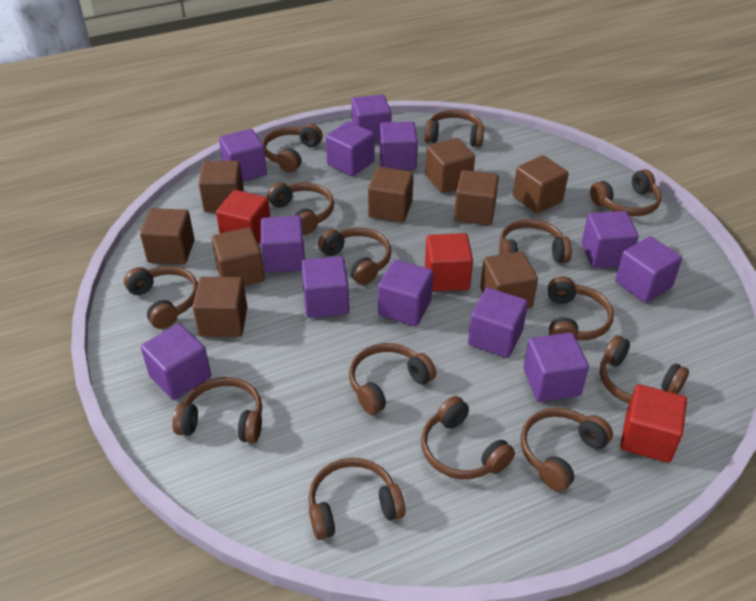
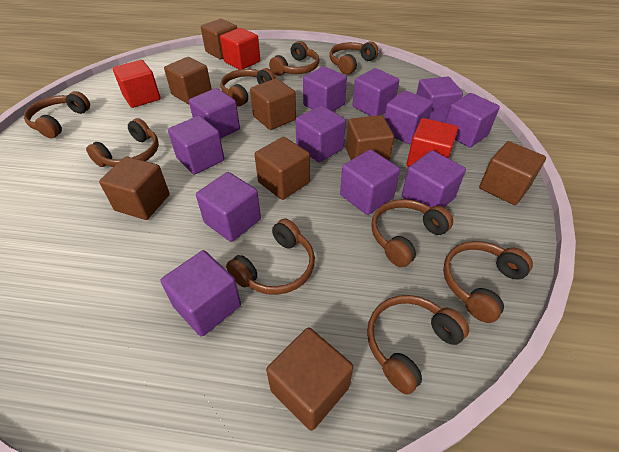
brown cube: 9 -> 8
brown headphones: 14 -> 9

